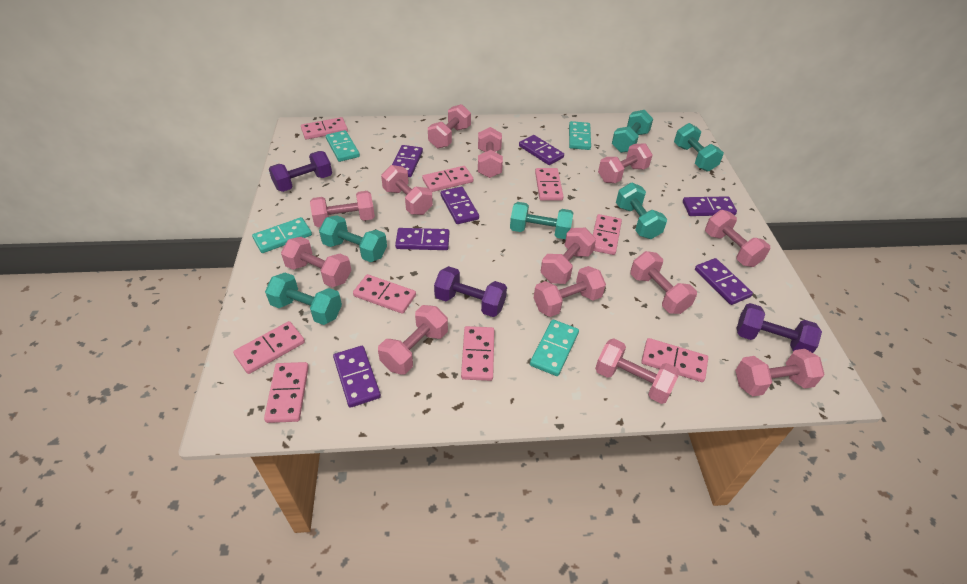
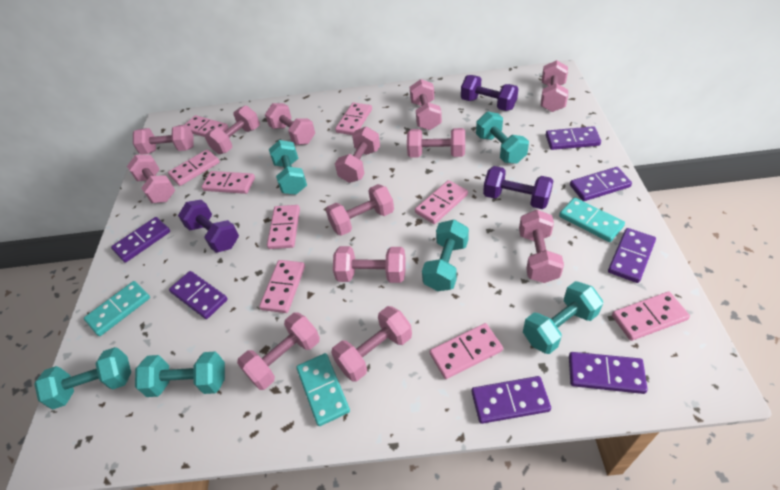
turquoise domino: 4 -> 3

